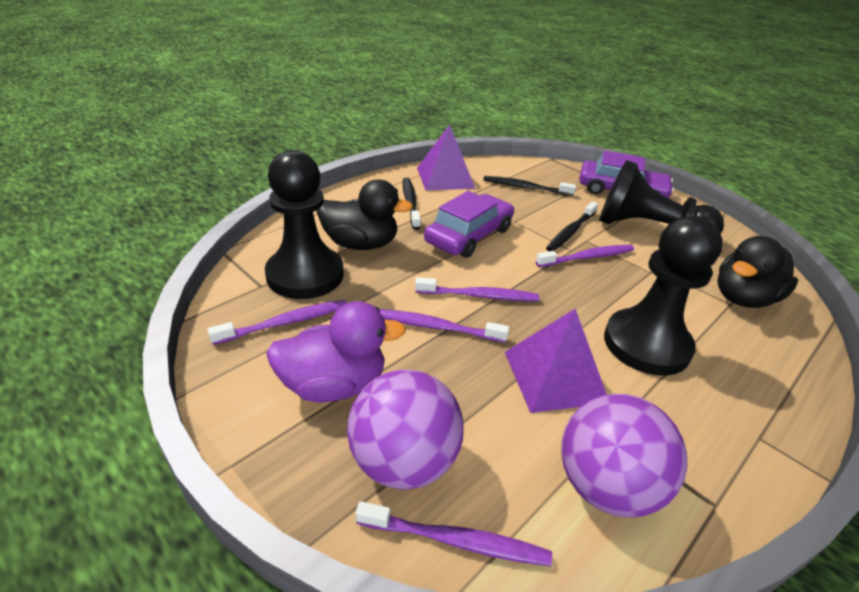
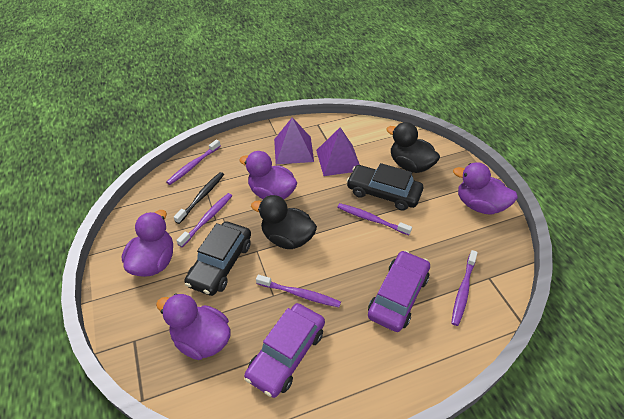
black car: 0 -> 2
black pawn: 3 -> 0
black toothbrush: 3 -> 1
purple ball: 2 -> 0
purple duck: 1 -> 4

